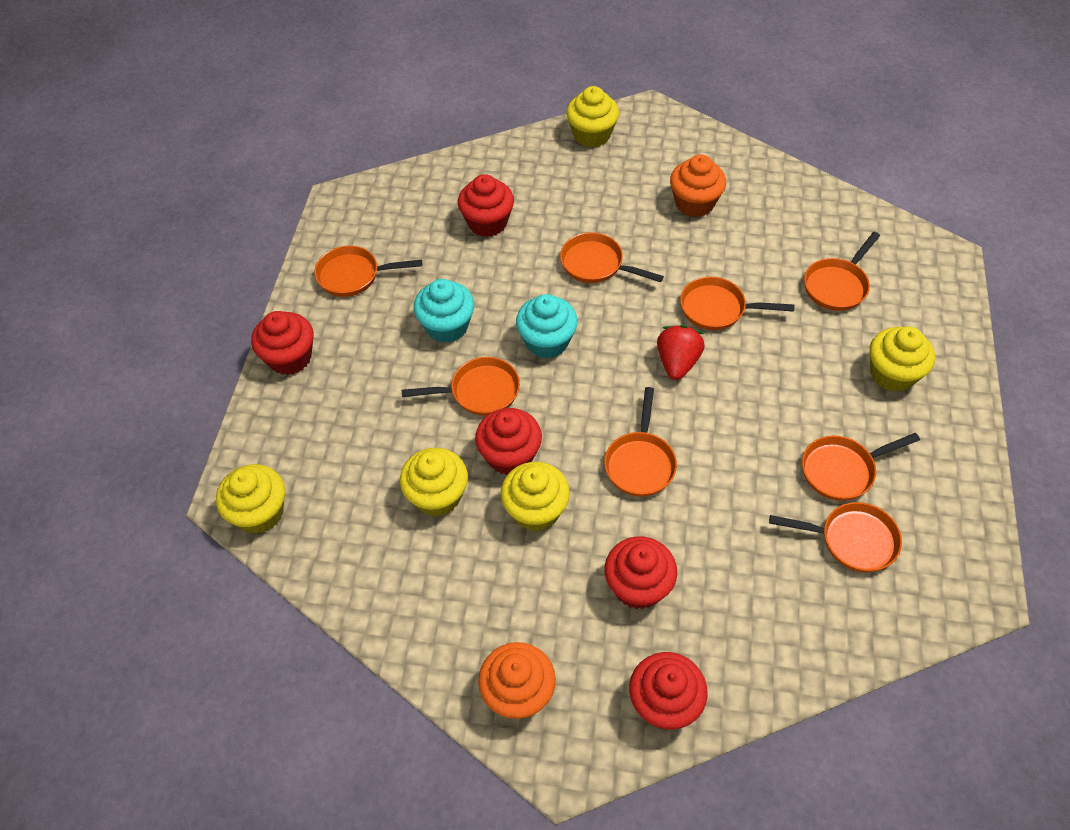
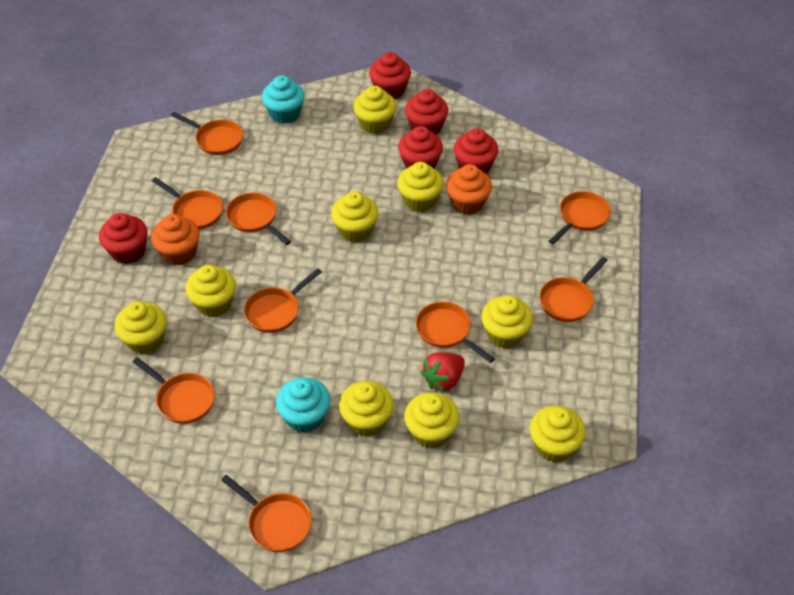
orange pan: 8 -> 9
yellow cupcake: 5 -> 9

